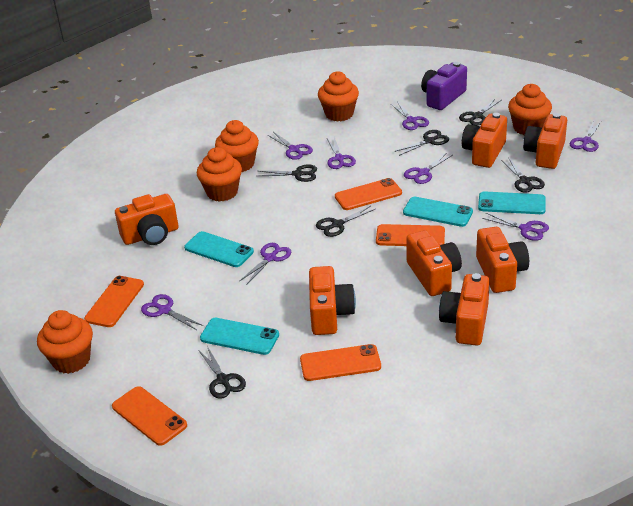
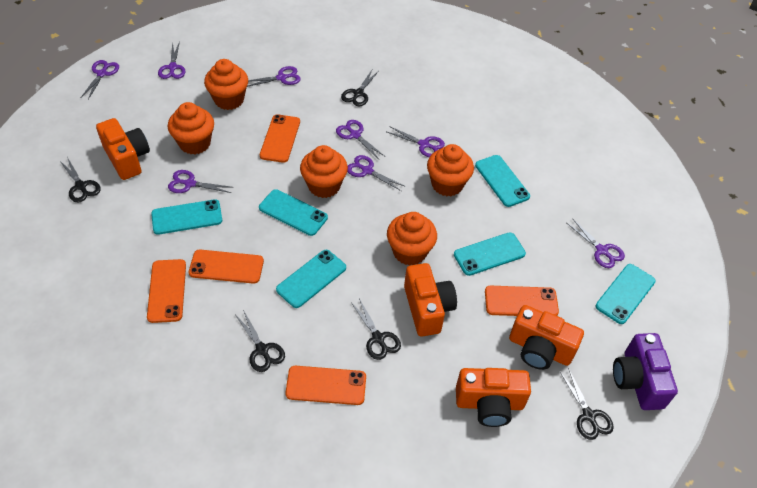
black scissors: 6 -> 5
orange camera: 7 -> 4
turquoise phone: 4 -> 6

